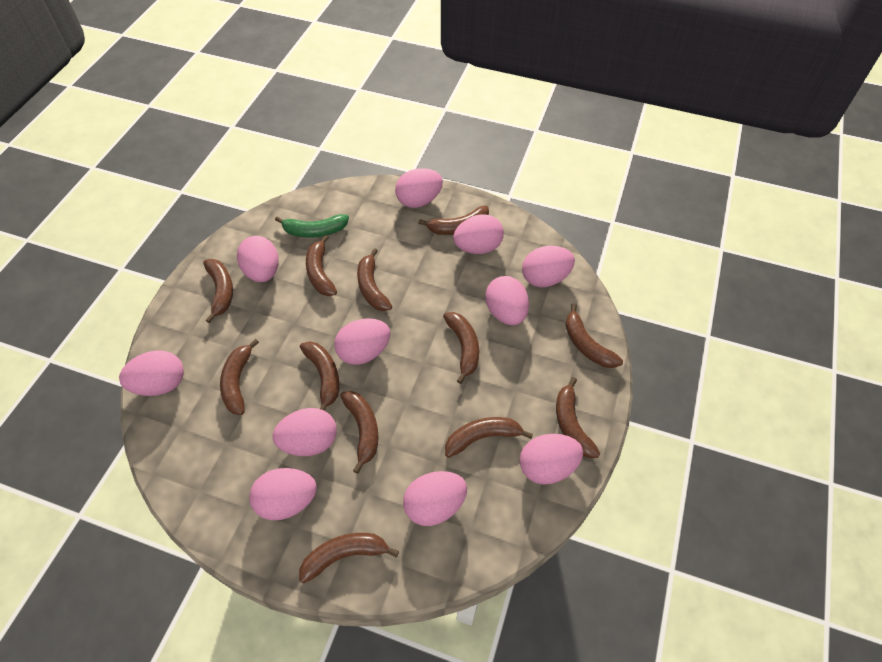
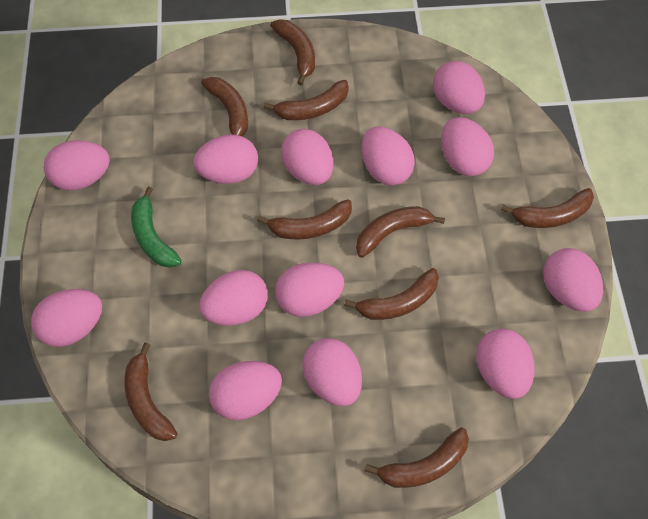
brown banana: 12 -> 9
pink egg: 11 -> 13

